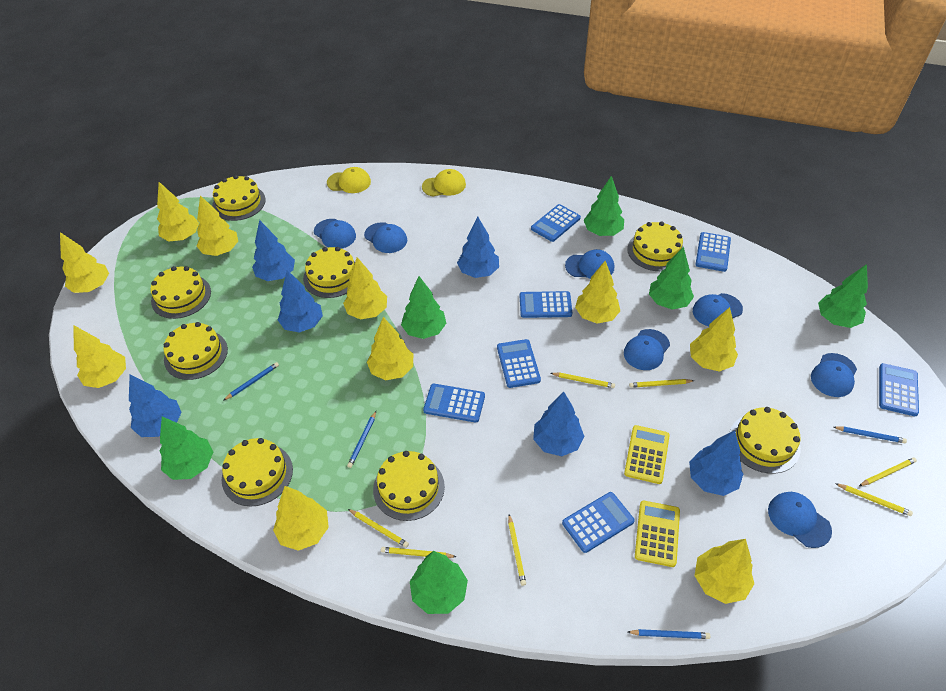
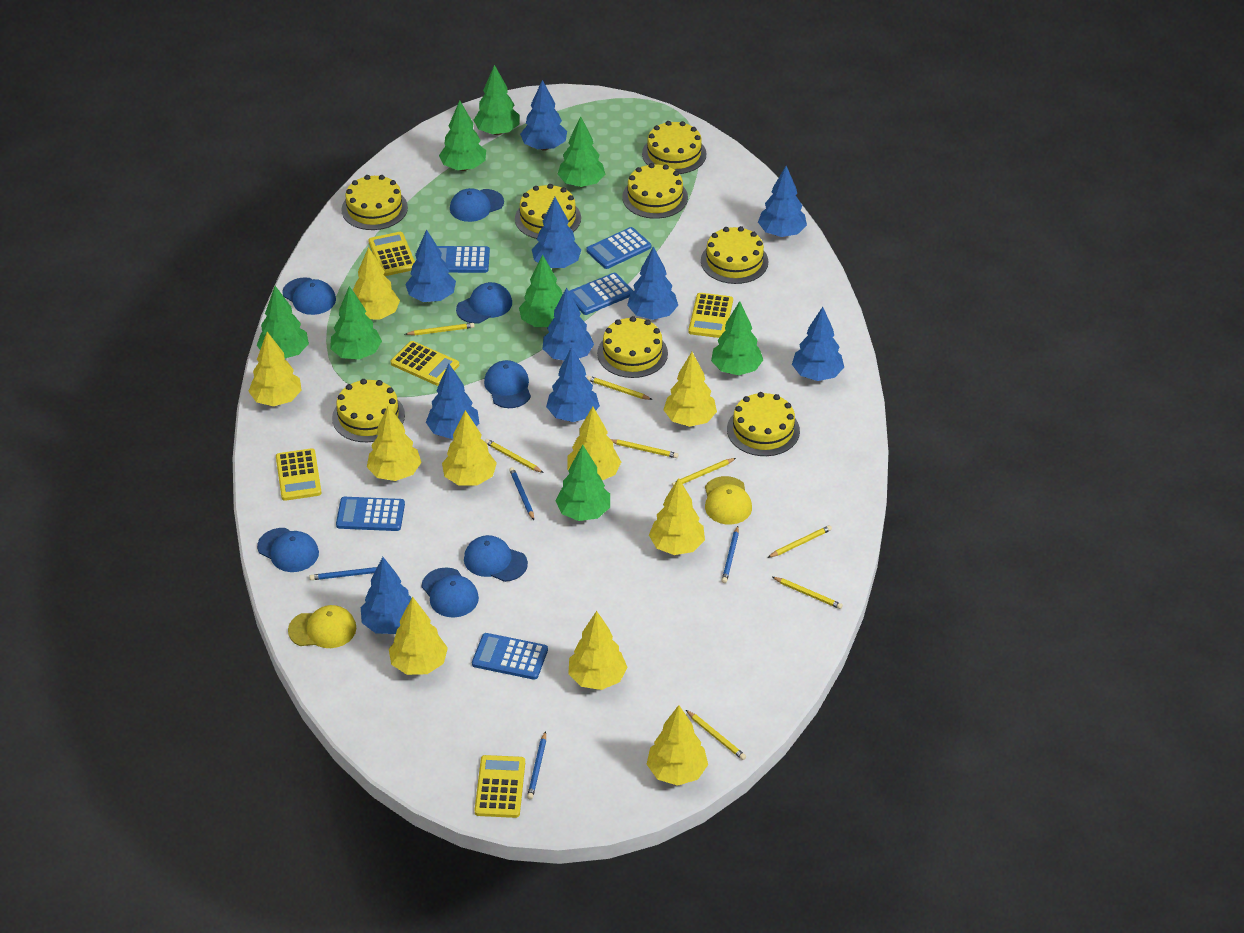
blue calculator: 7 -> 5
blue tree: 6 -> 10
green tree: 6 -> 8
yellow calculator: 2 -> 5
yellow pencil: 7 -> 8

